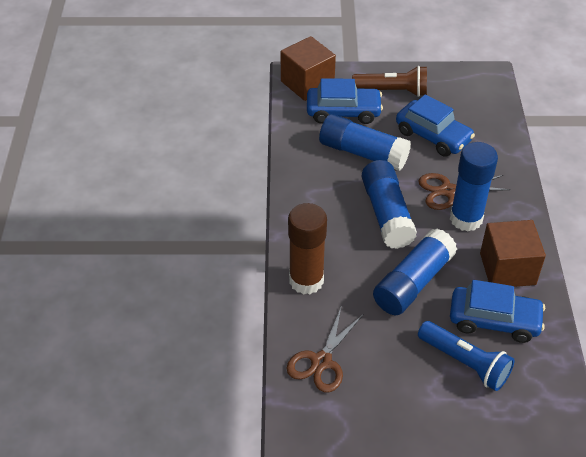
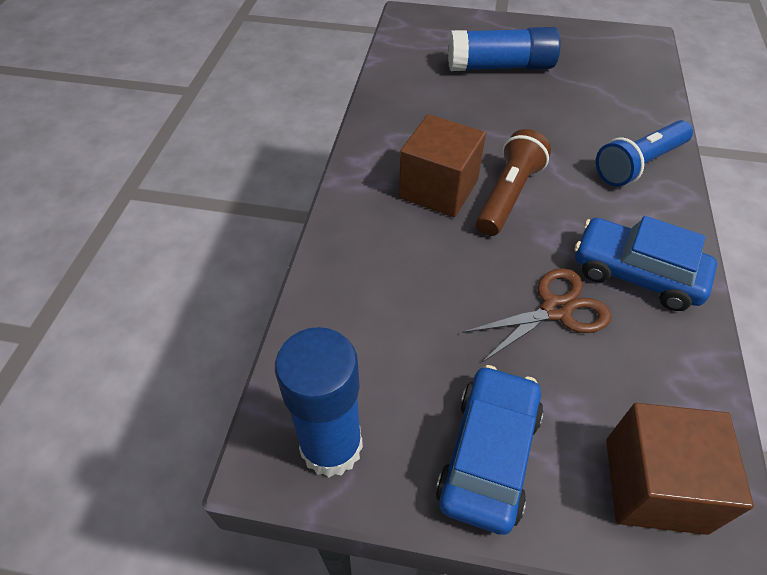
blue car: 3 -> 2
blue glue stick: 4 -> 2
brown glue stick: 1 -> 0
brown scissors: 2 -> 1

